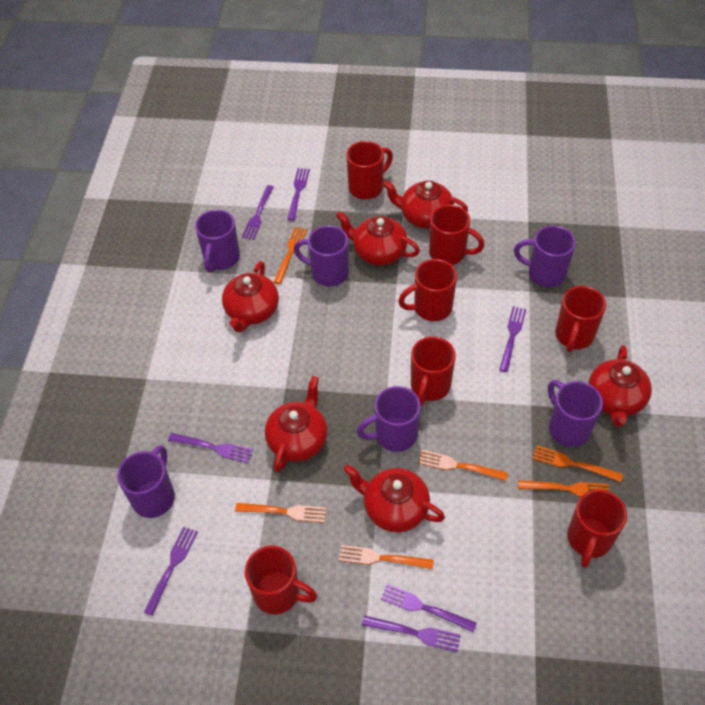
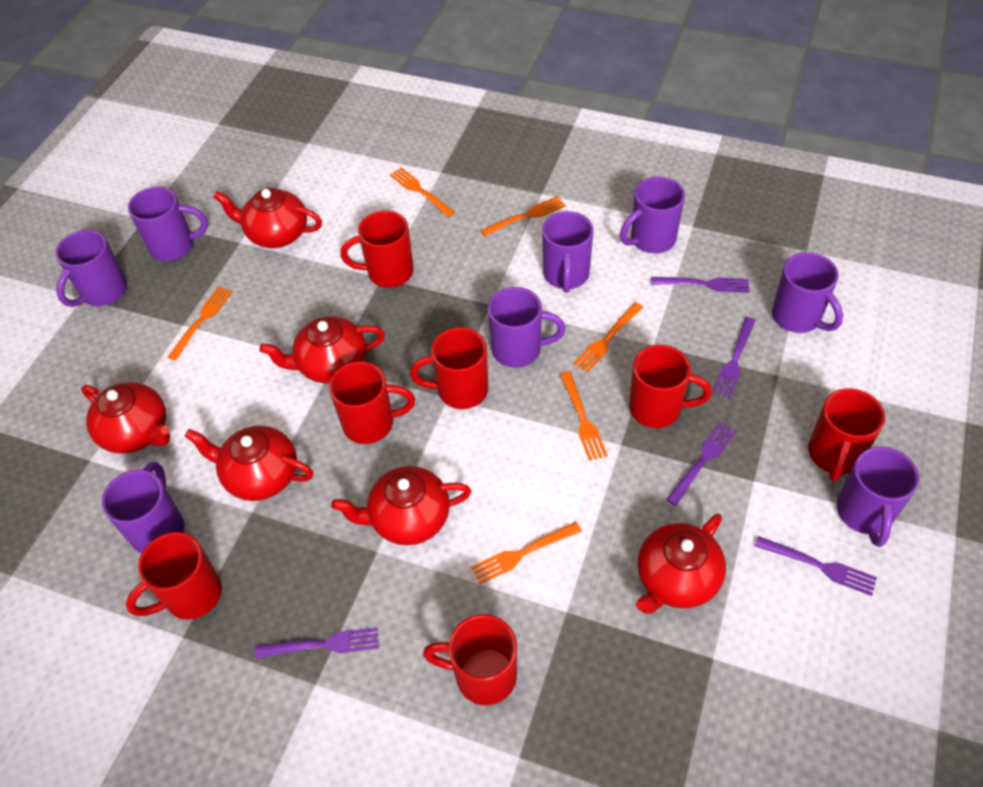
purple fork: 7 -> 5
purple mug: 6 -> 8

